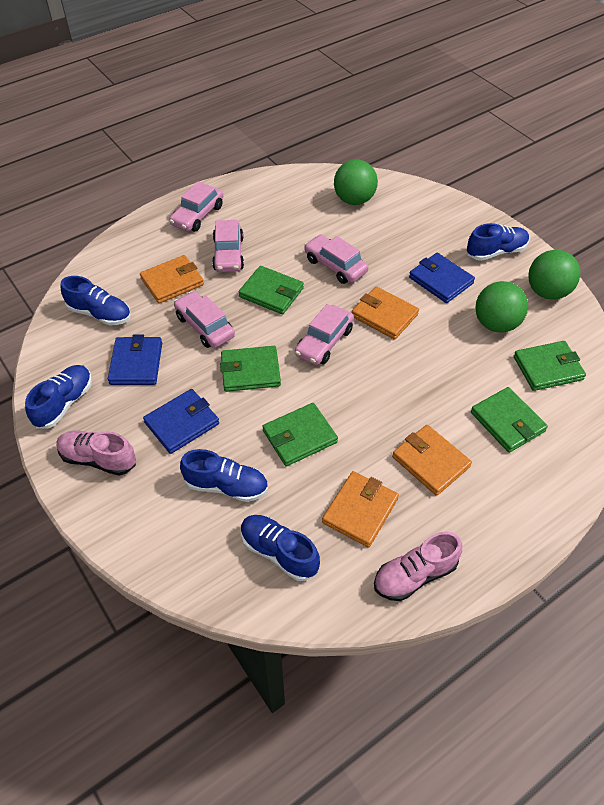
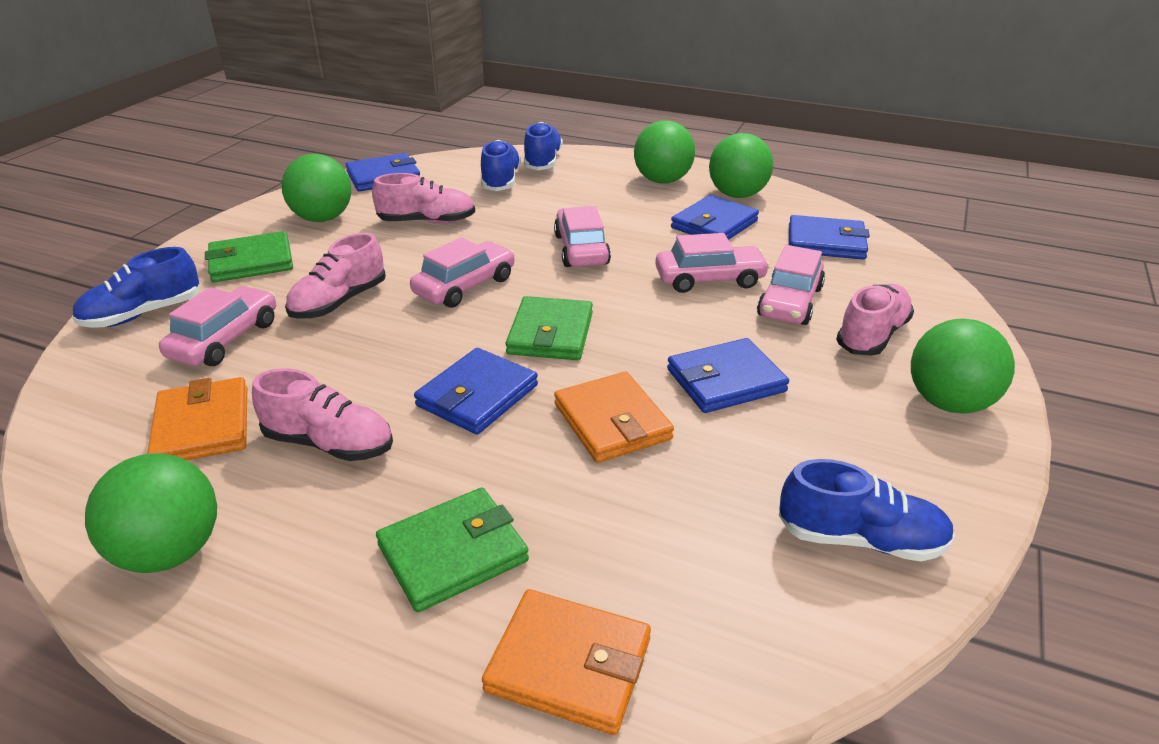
blue shoe: 5 -> 4
blue wallet: 3 -> 5
green ball: 3 -> 5
green wallet: 5 -> 3
orange wallet: 4 -> 3
pink shoe: 2 -> 4

